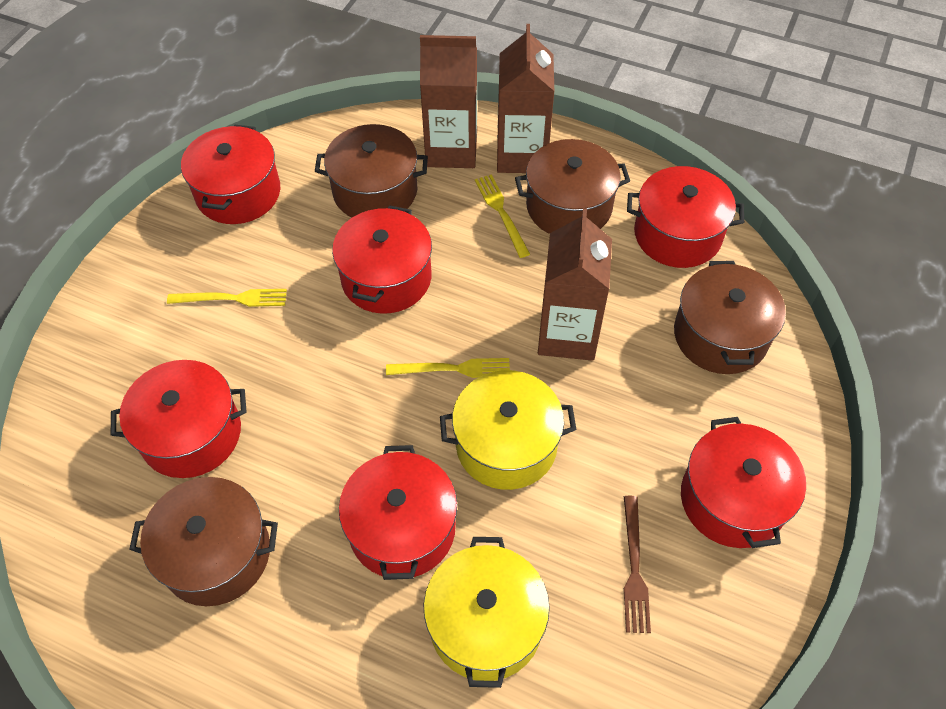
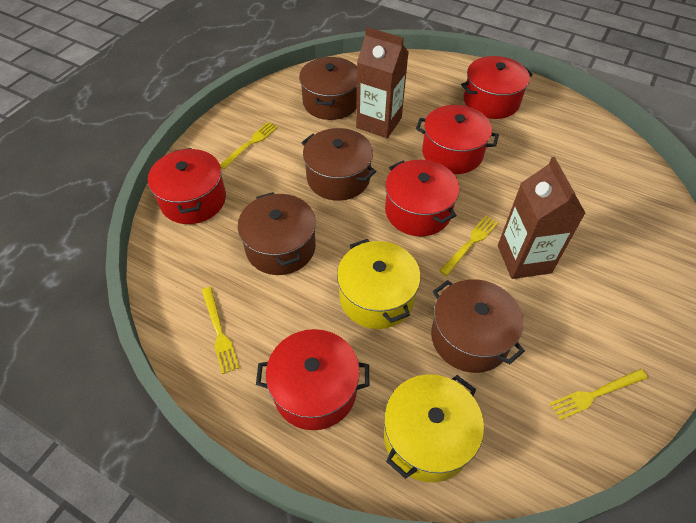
brown carton: 3 -> 2
brown fork: 1 -> 0
red pot: 6 -> 5
yellow fork: 3 -> 4

